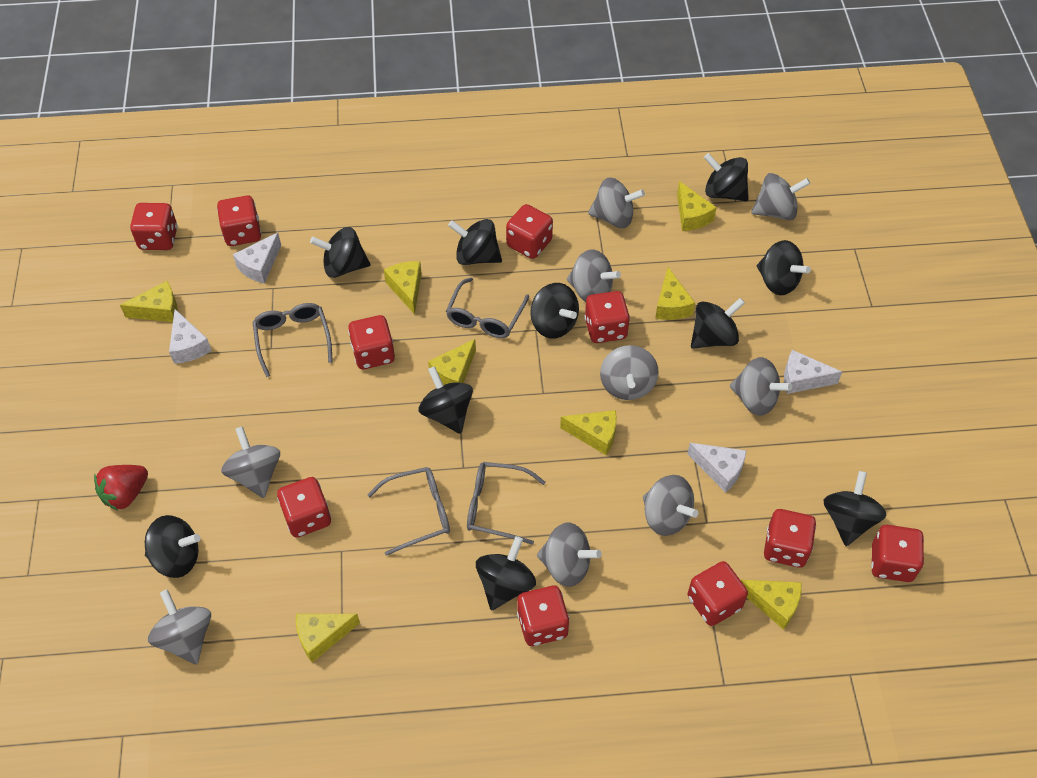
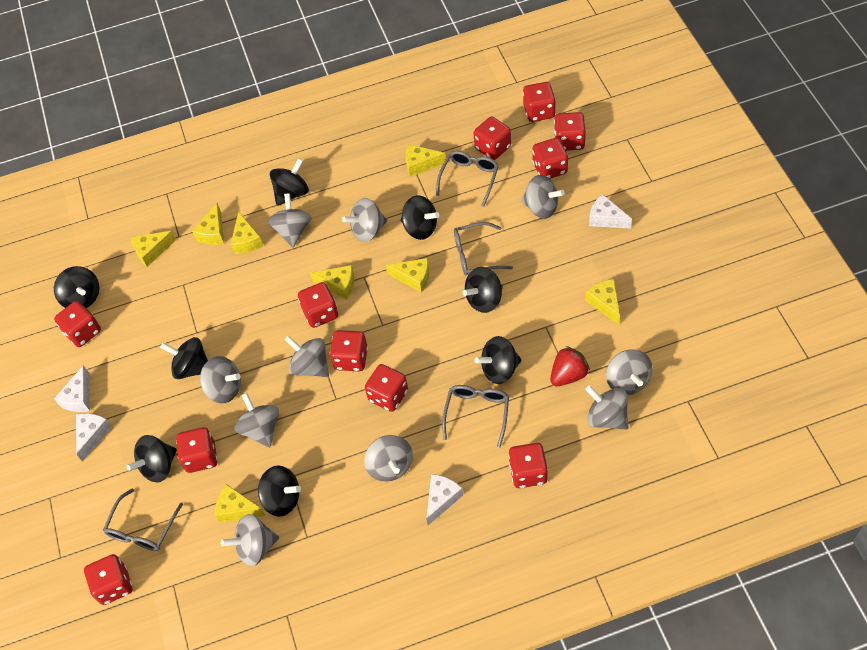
black spinning top: 10 -> 8
grey spinning top: 9 -> 10
red dice: 10 -> 11

